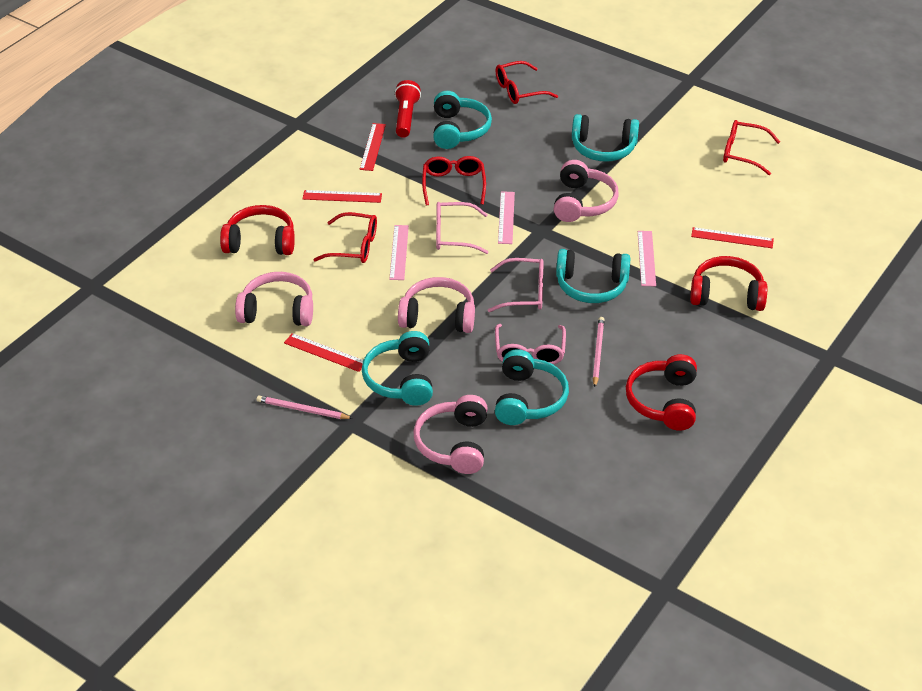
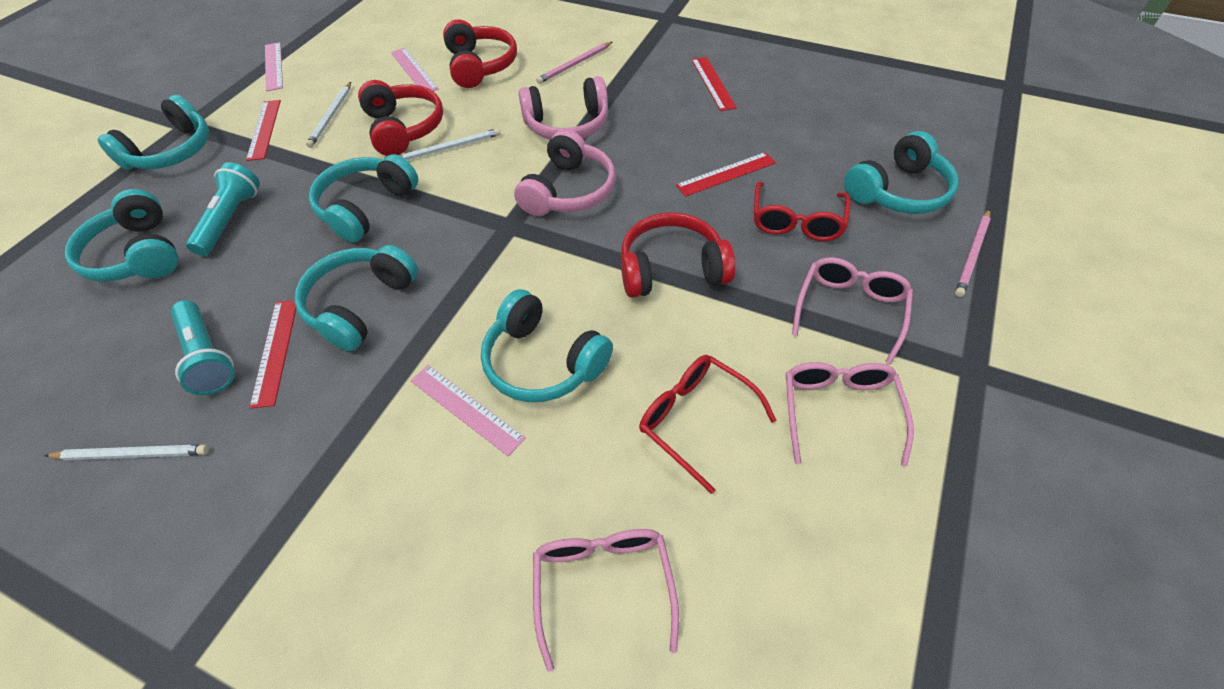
pink headphones: 4 -> 2
red flashlight: 1 -> 0
red glasses: 4 -> 2
turquoise flashlight: 0 -> 2
turquoise headphones: 5 -> 6
white pencil: 0 -> 3

